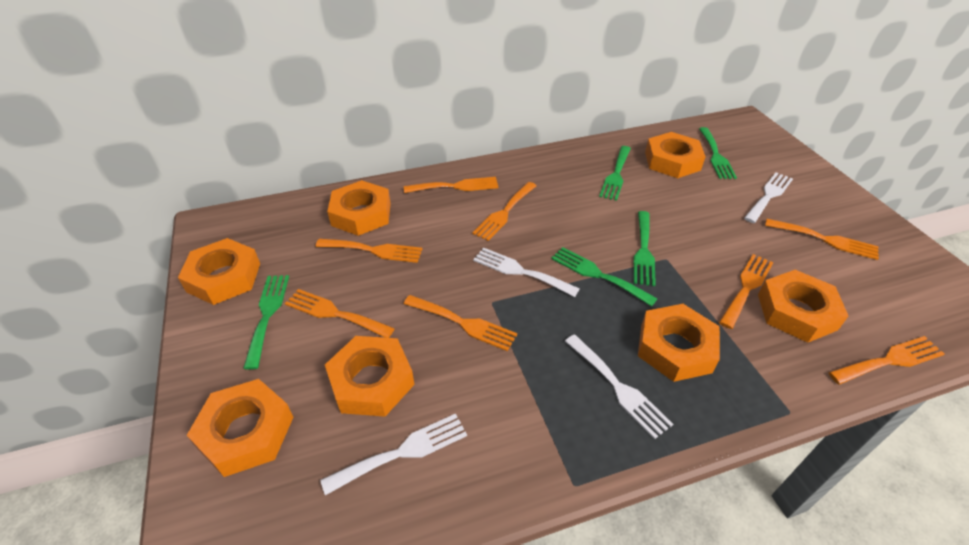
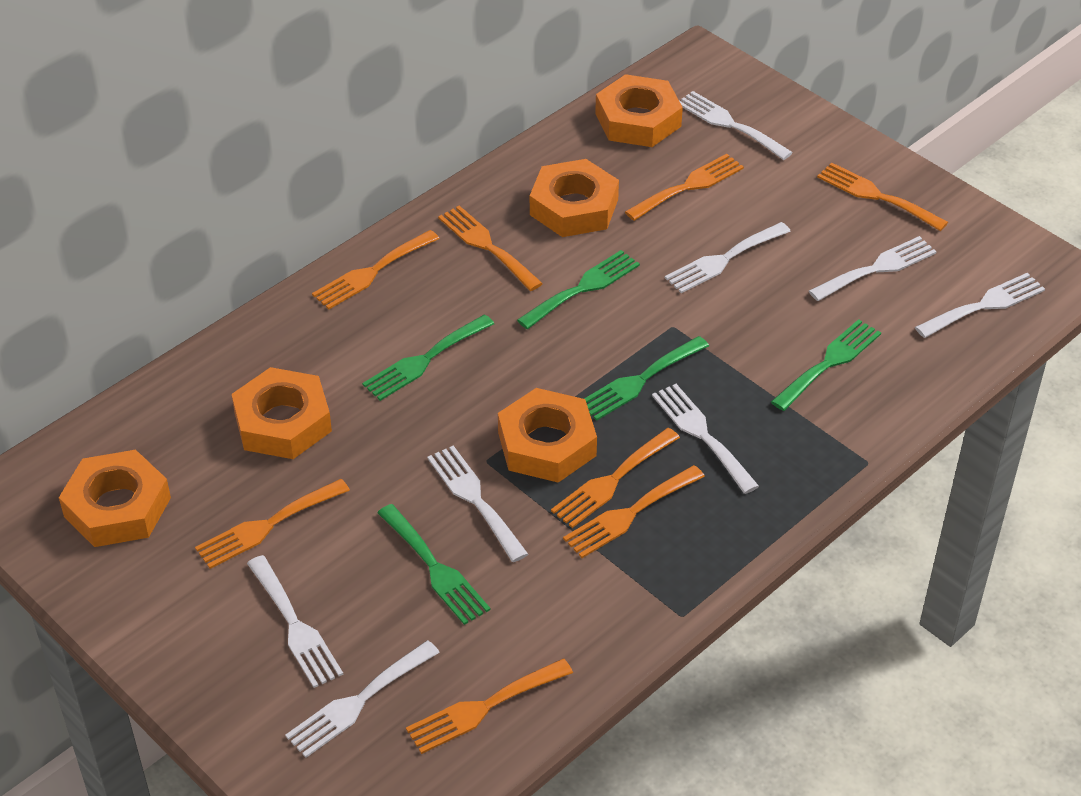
orange nut: 7 -> 5
white fork: 4 -> 8

